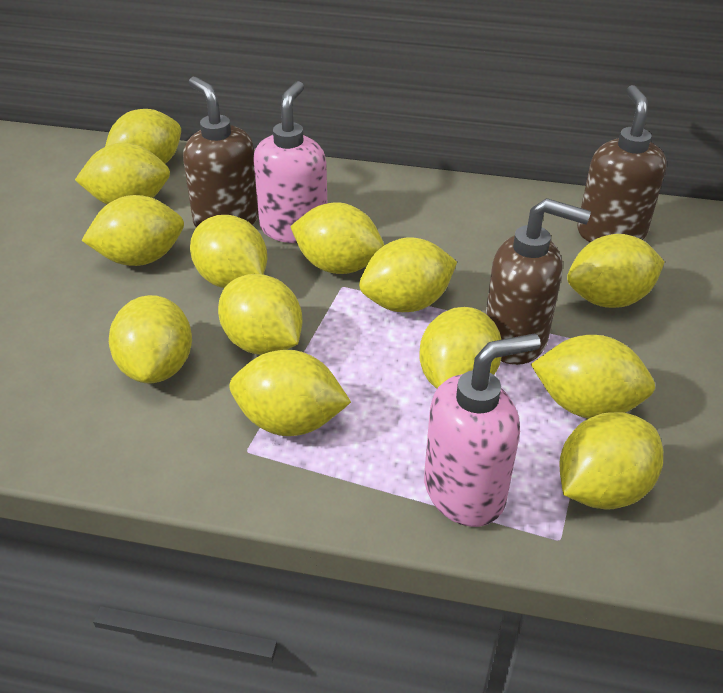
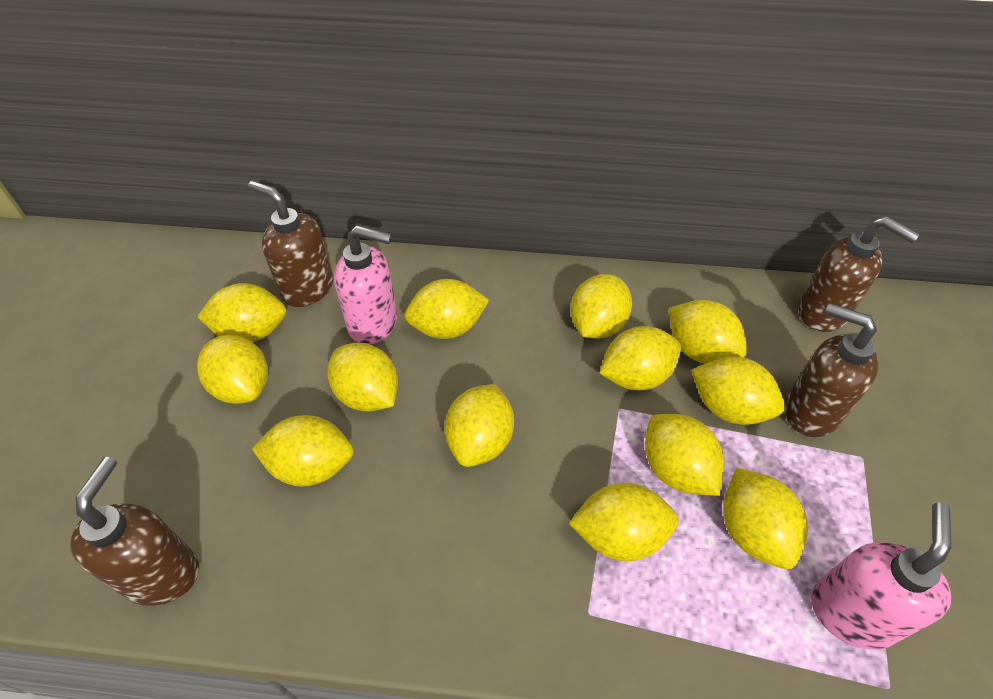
brown soap dispenser: 3 -> 4

